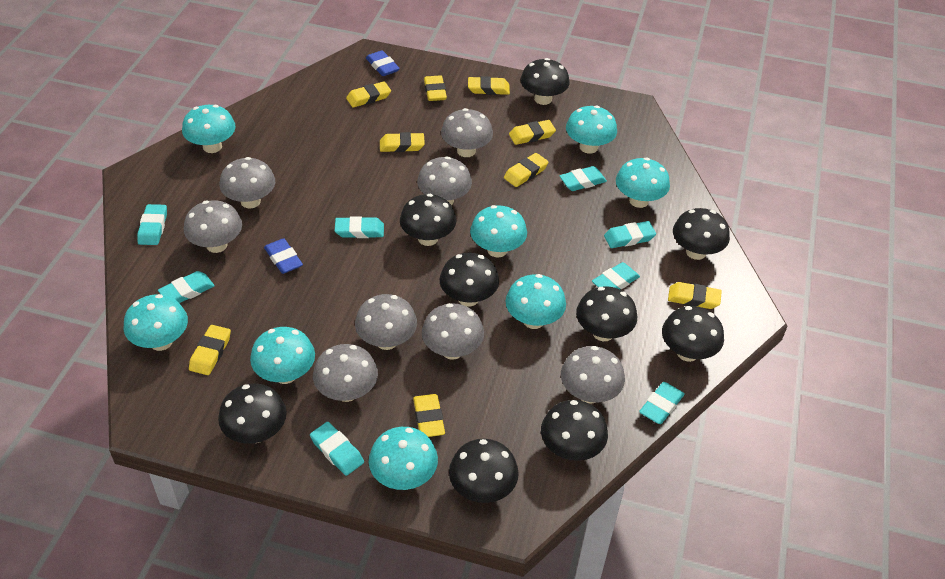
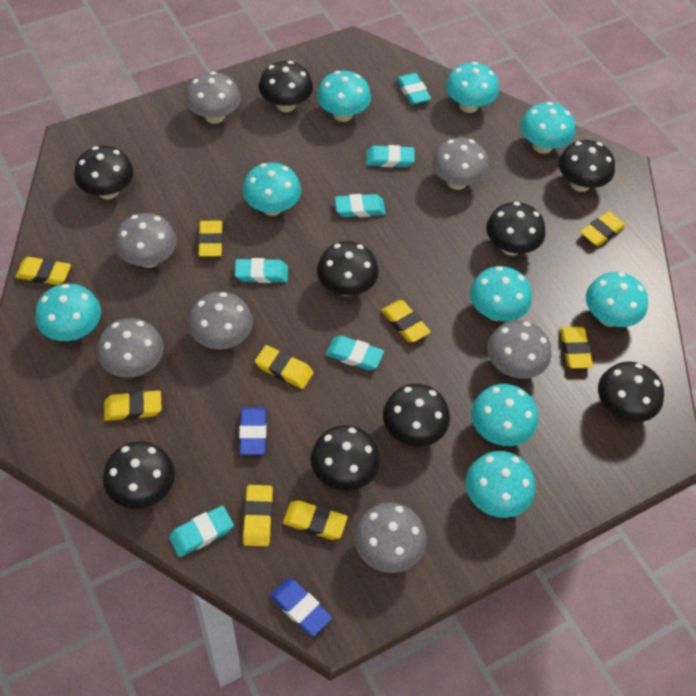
grey mushroom: 8 -> 7
turquoise eraser: 8 -> 6
turquoise mushroom: 8 -> 9

